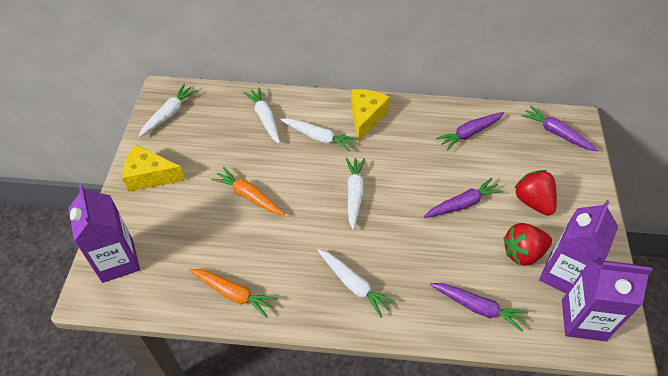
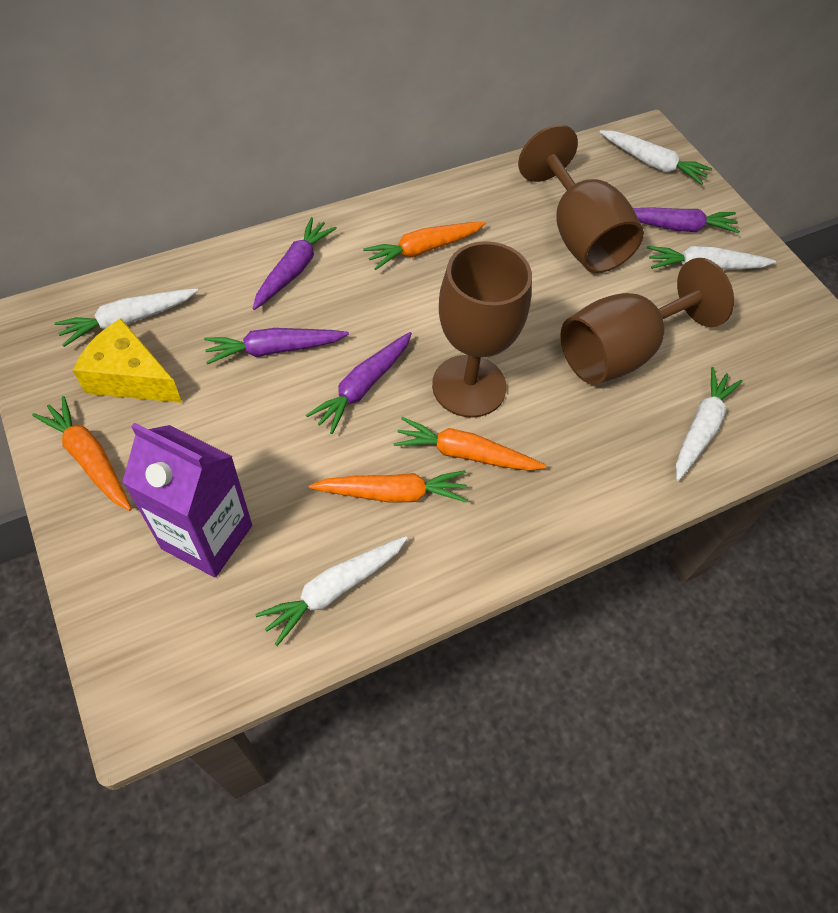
brown goblet: 0 -> 3
orange carrot: 2 -> 4
purple carton: 3 -> 1
red strawberry: 2 -> 0
yellow cheese: 2 -> 1

